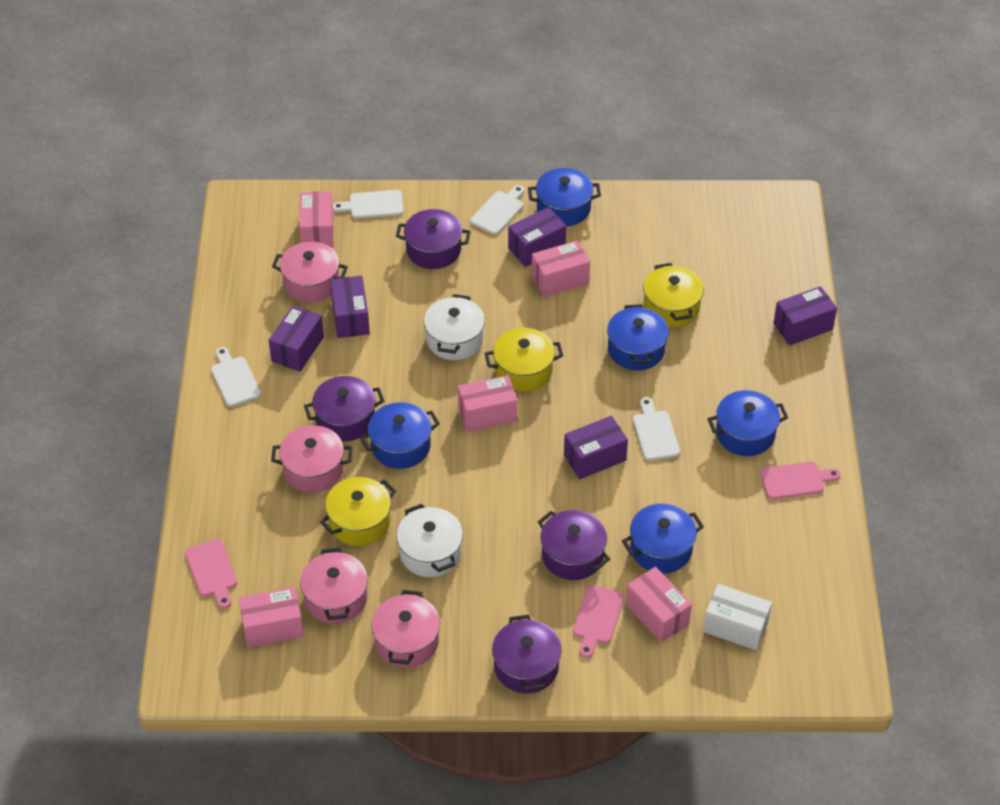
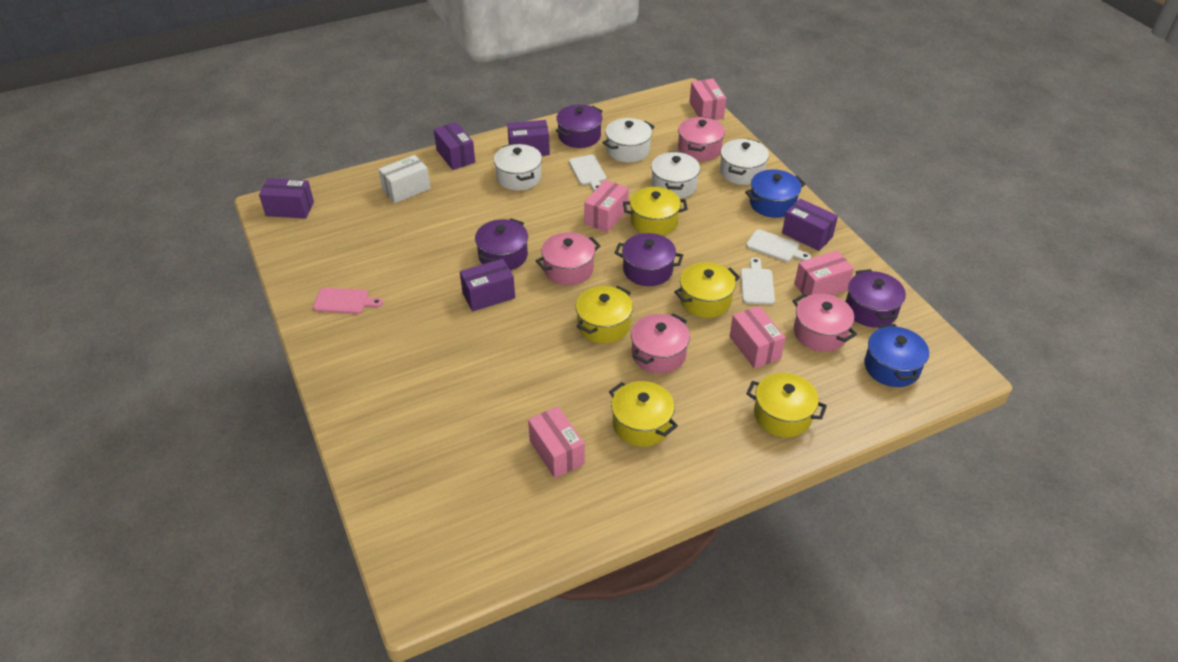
blue pot: 5 -> 2
pink cutting board: 3 -> 1
white cutting board: 4 -> 3
white pot: 2 -> 4
yellow pot: 3 -> 5

